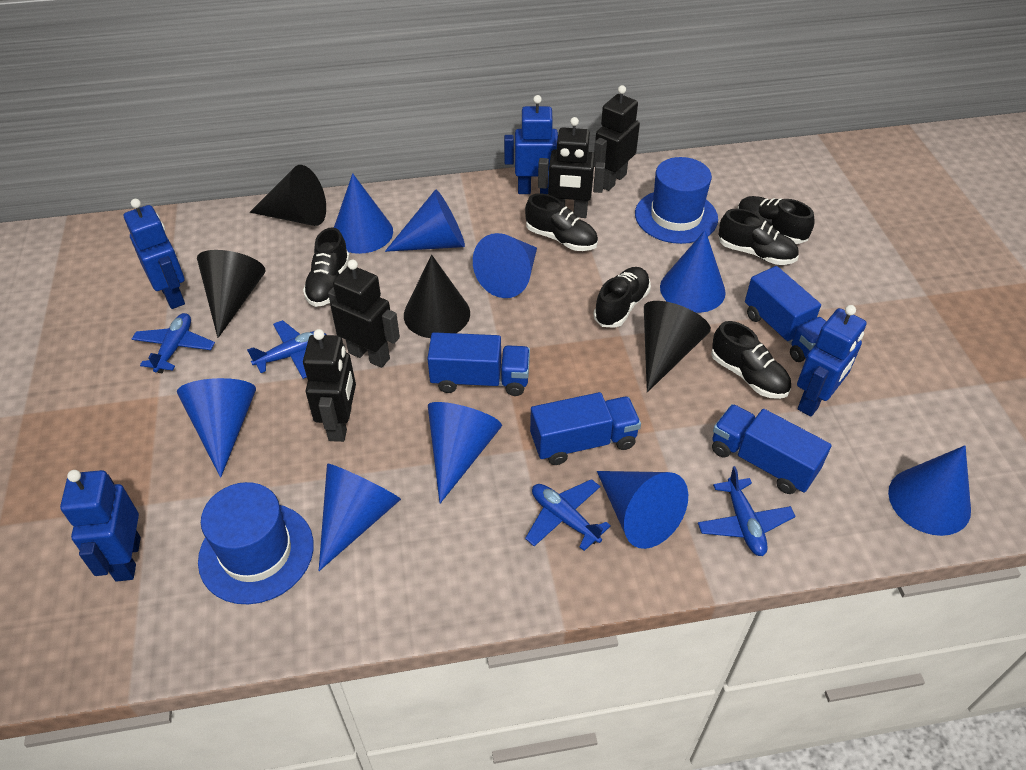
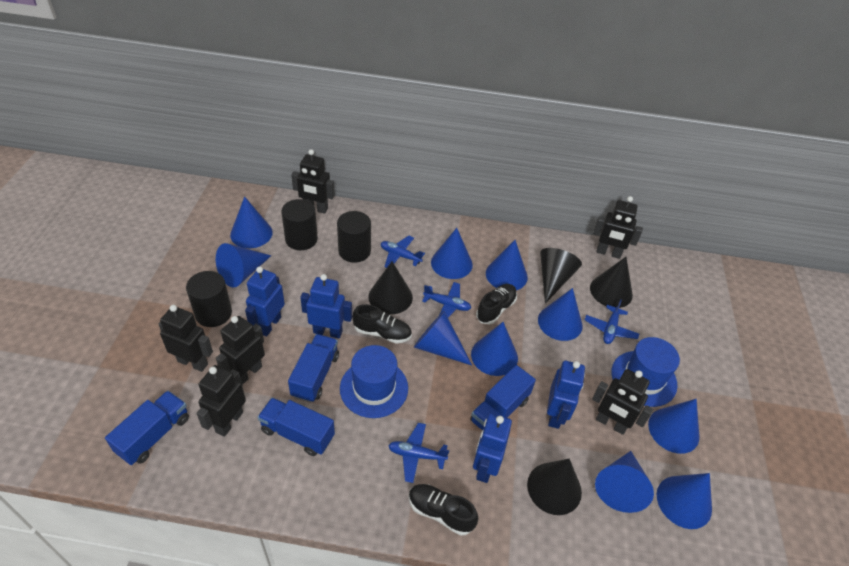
black cylinder: 0 -> 3
black robot: 4 -> 6
black shoe: 6 -> 3
blue cone: 9 -> 10

